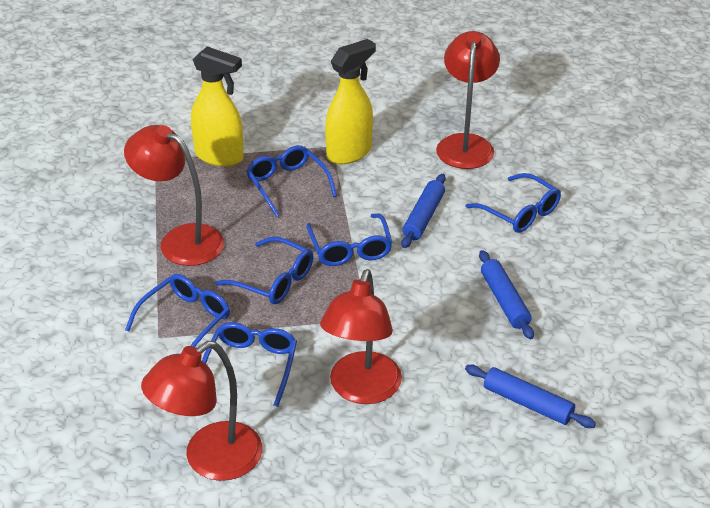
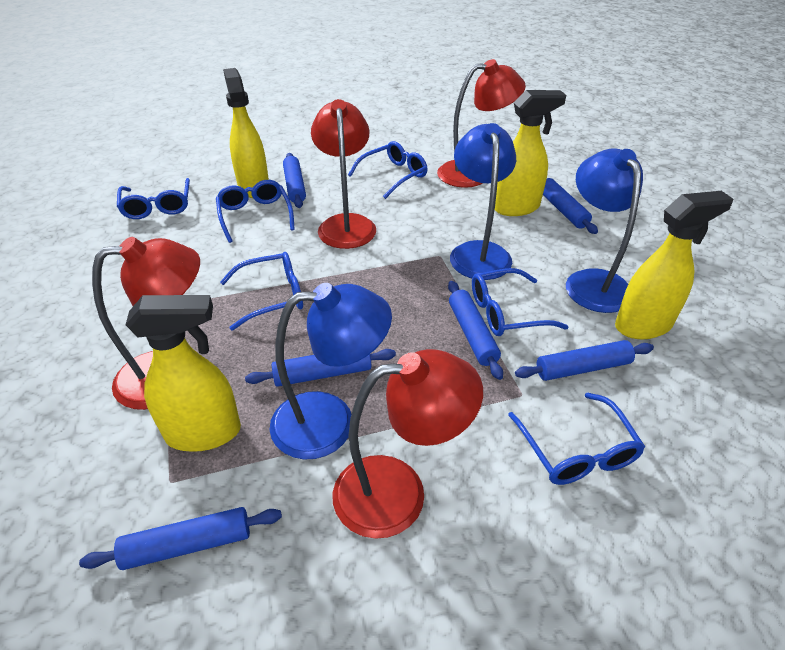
blue lamp: 0 -> 3
blue rolling pin: 3 -> 6
yellow spray bottle: 2 -> 4

